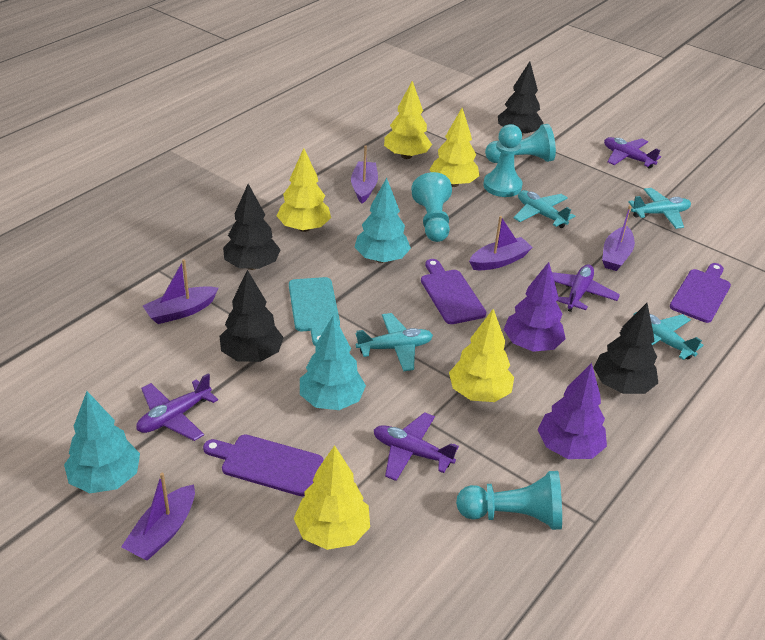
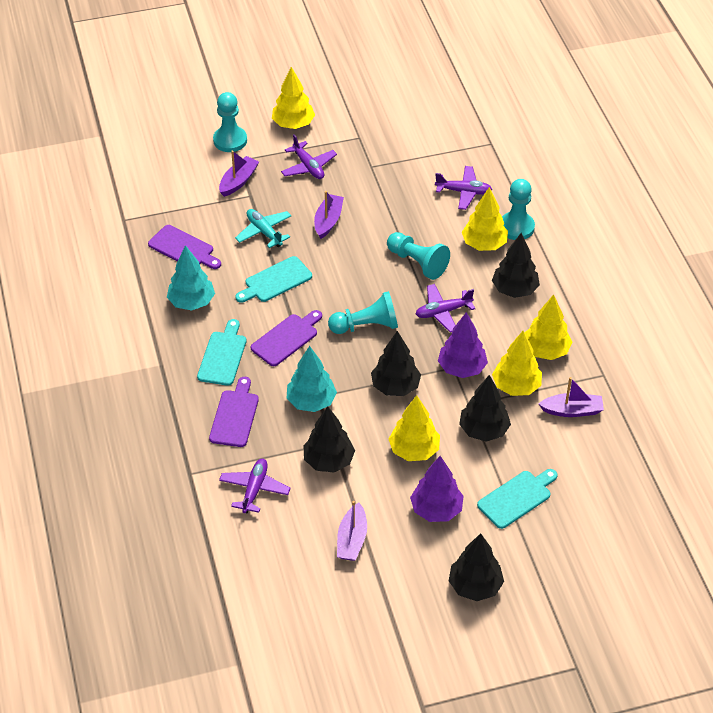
black tree: 4 -> 5
purple boat: 5 -> 4
turquoise cutting board: 1 -> 3
turquoise plane: 4 -> 1
turquoise tree: 3 -> 2

